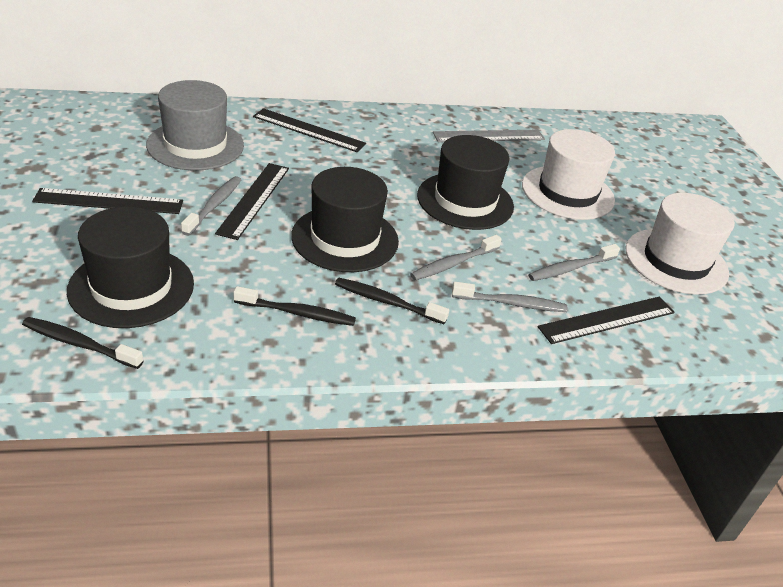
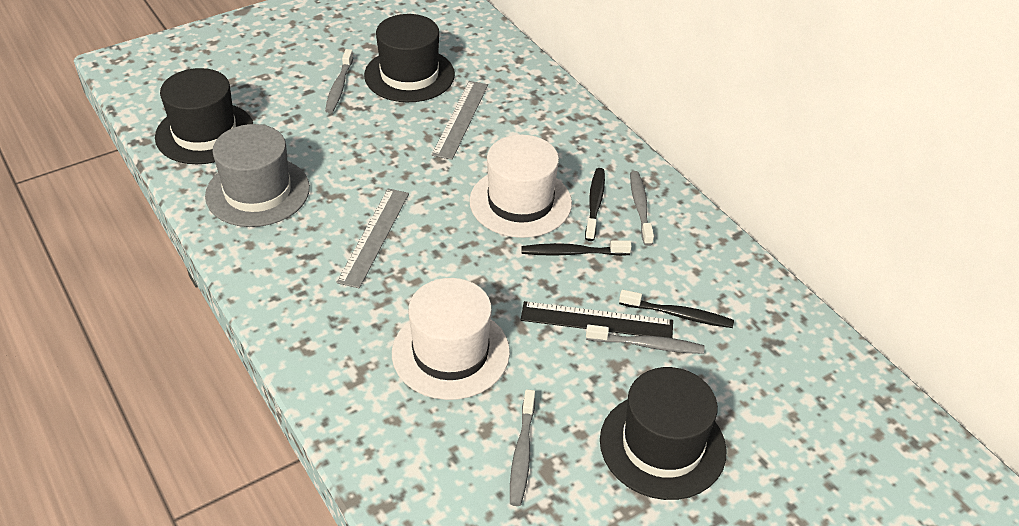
black ruler: 4 -> 1
grey ruler: 1 -> 2

